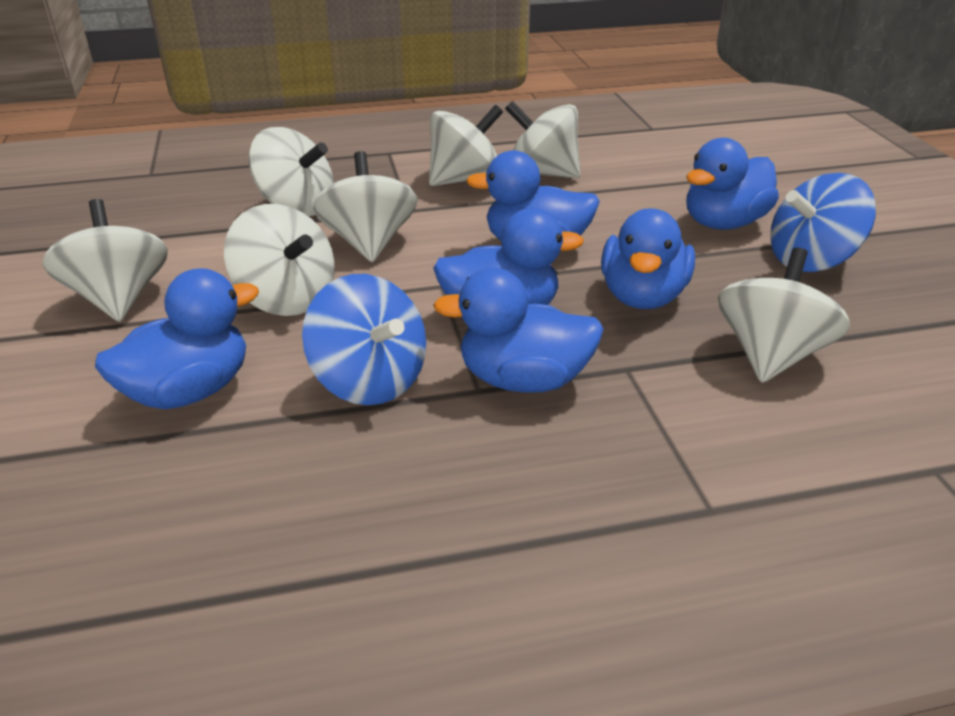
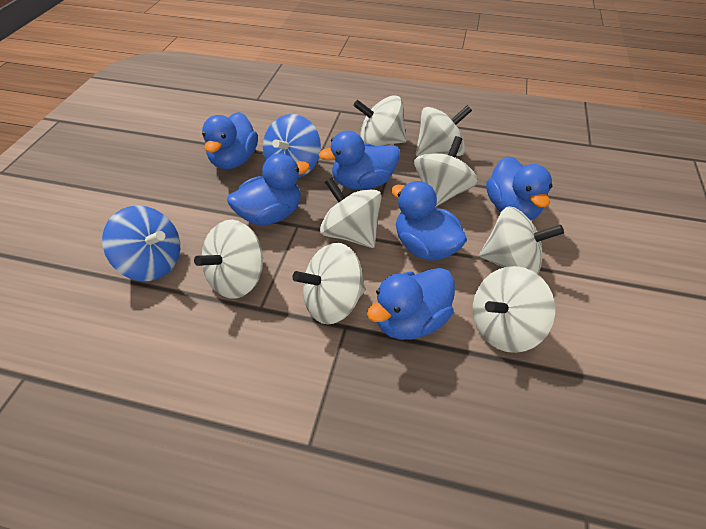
white spinning top: 7 -> 8

